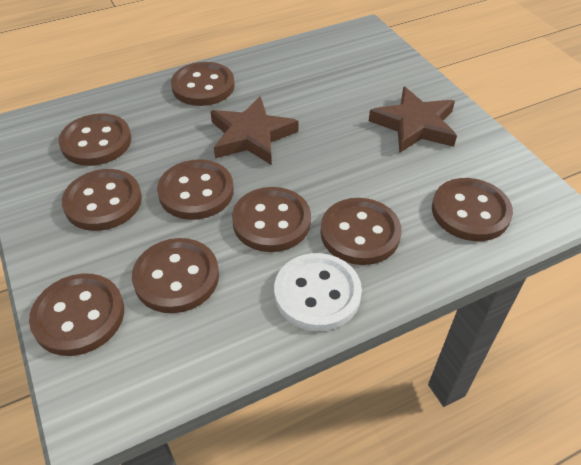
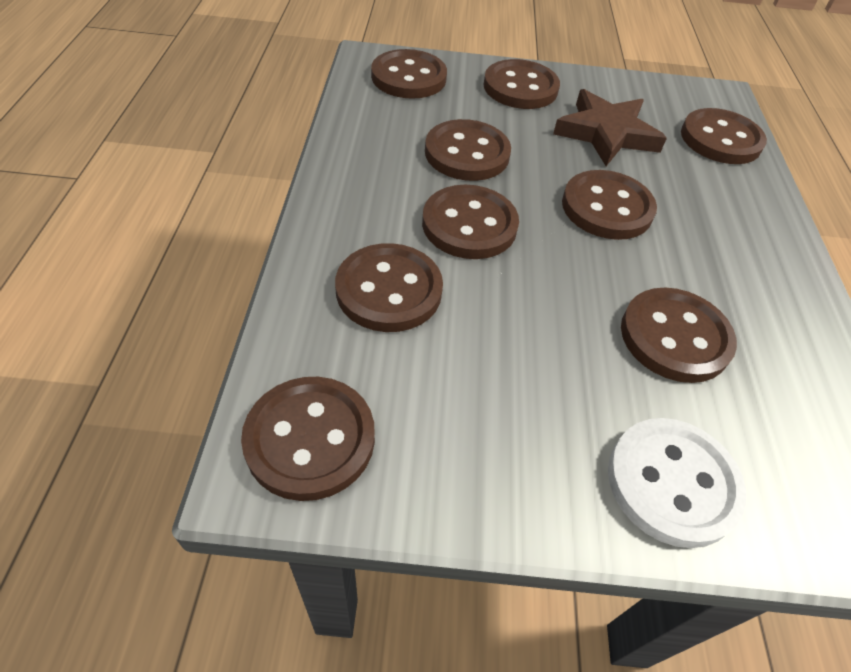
brown star: 2 -> 1

